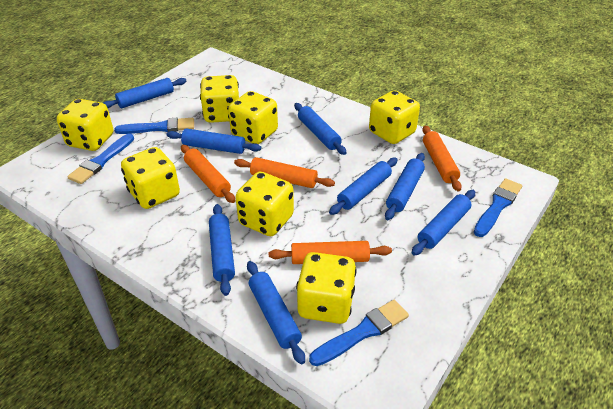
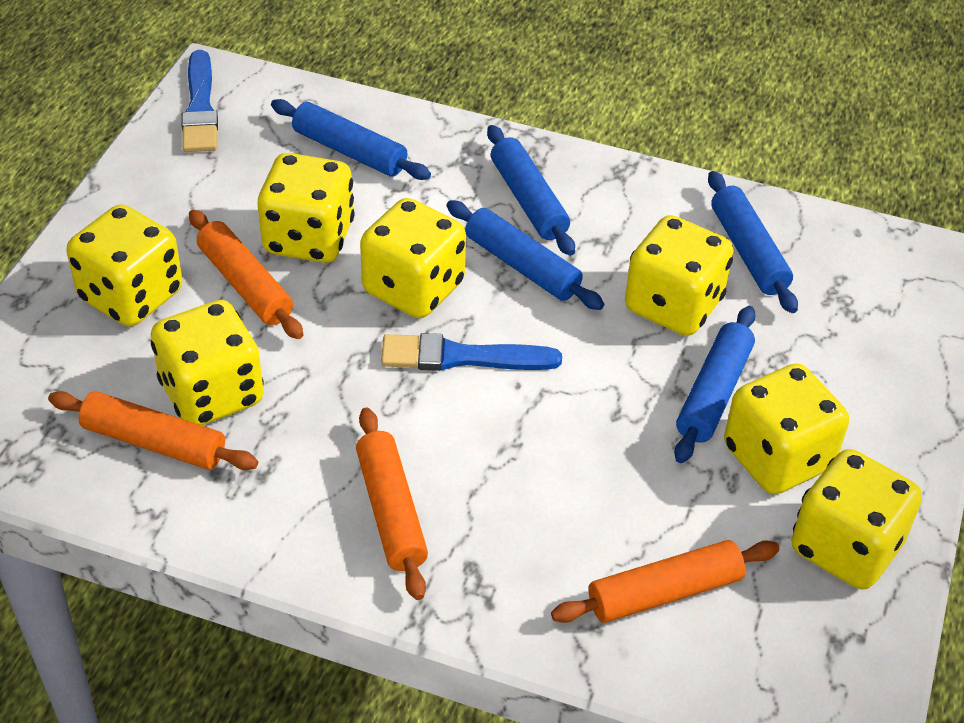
blue brush: 4 -> 2
blue rolling pin: 8 -> 5

